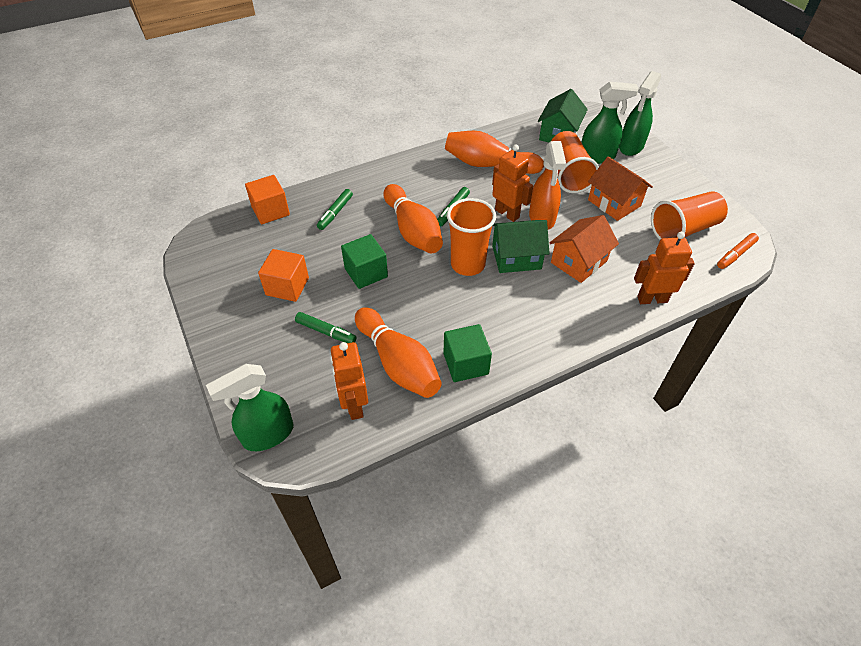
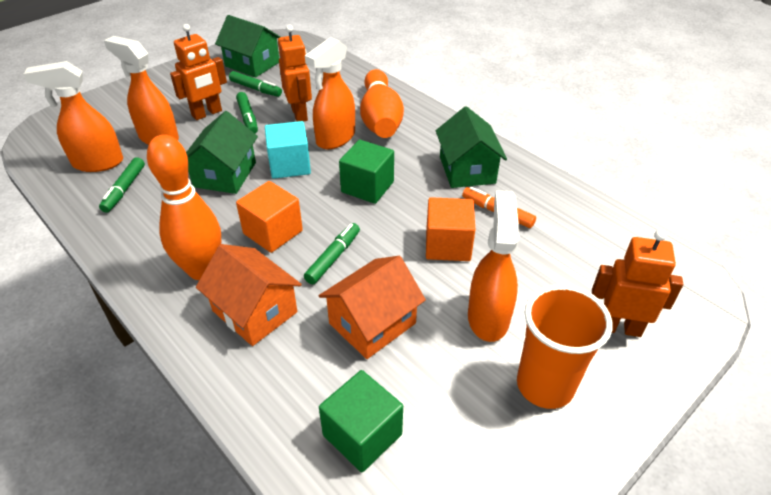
green house: 2 -> 3
green marker: 3 -> 4
green spray bottle: 3 -> 0
orange bowling pin: 3 -> 2
orange cup: 3 -> 1
orange spray bottle: 1 -> 4
turquoise cube: 0 -> 1

